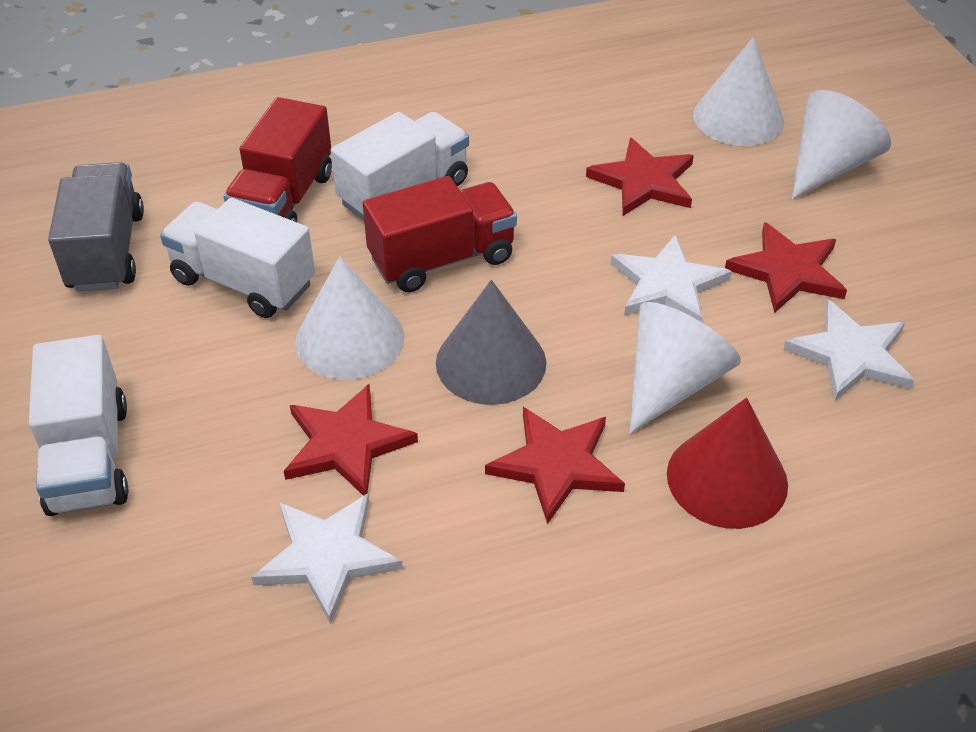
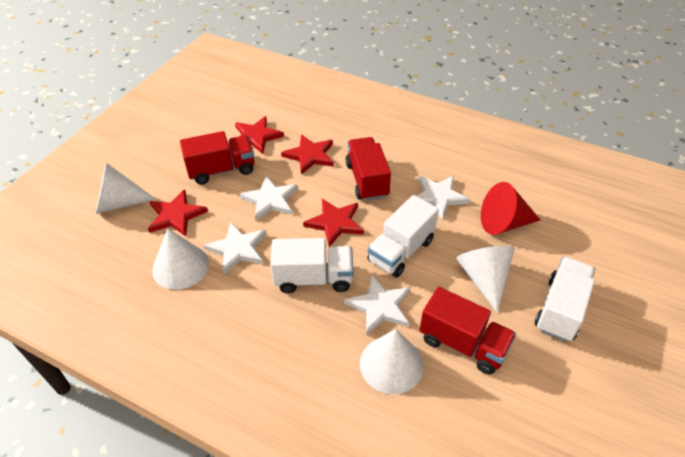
grey cone: 1 -> 0
grey truck: 1 -> 0
red truck: 2 -> 3
white star: 3 -> 4

